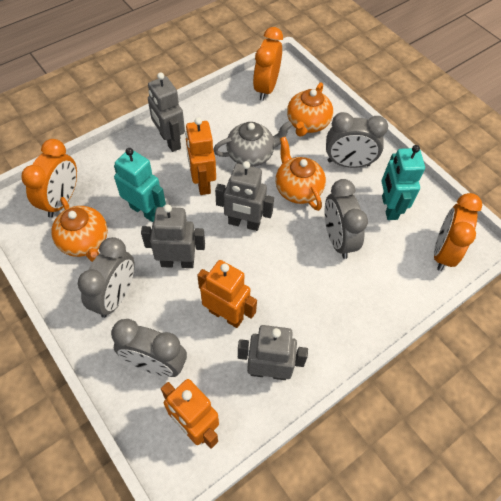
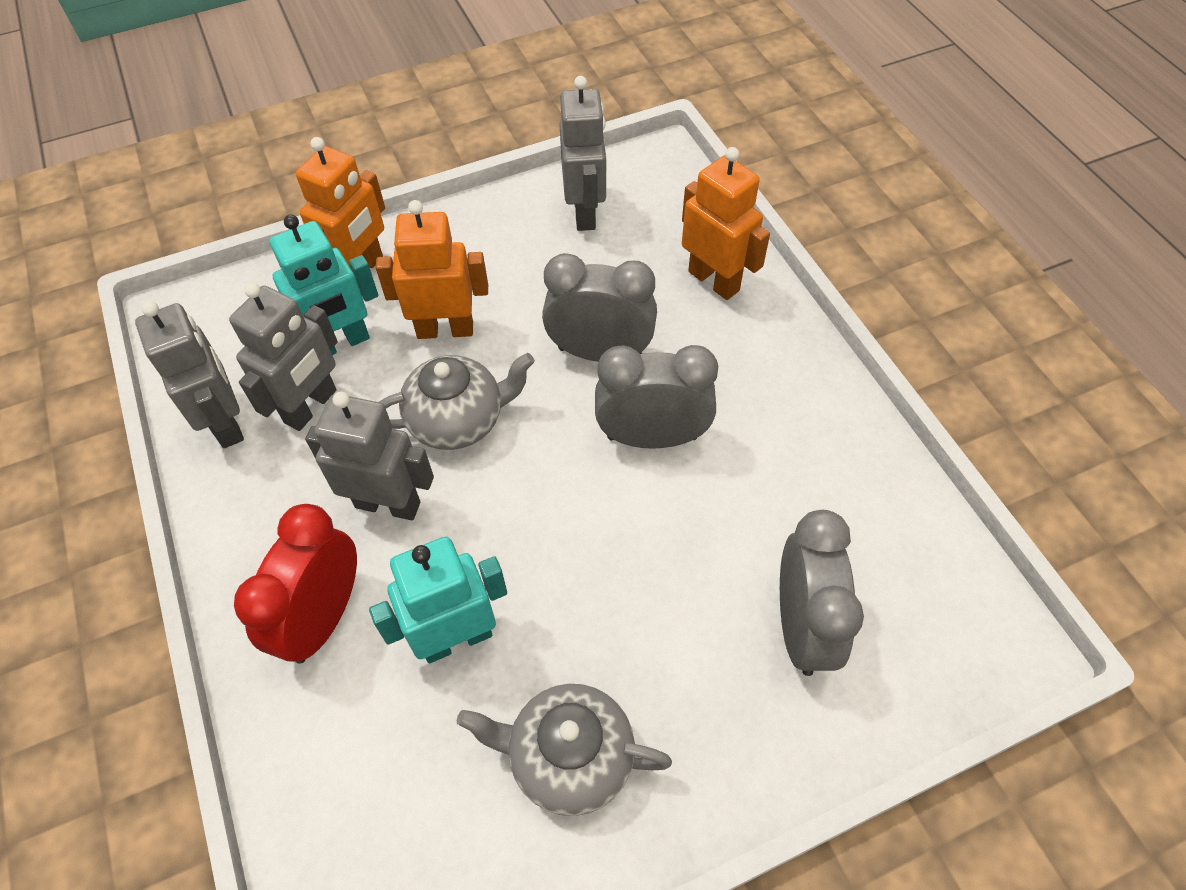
grey clock: 4 -> 3
grey teapot: 1 -> 2
orange clock: 3 -> 0
orange teapot: 3 -> 0
red clock: 0 -> 1

